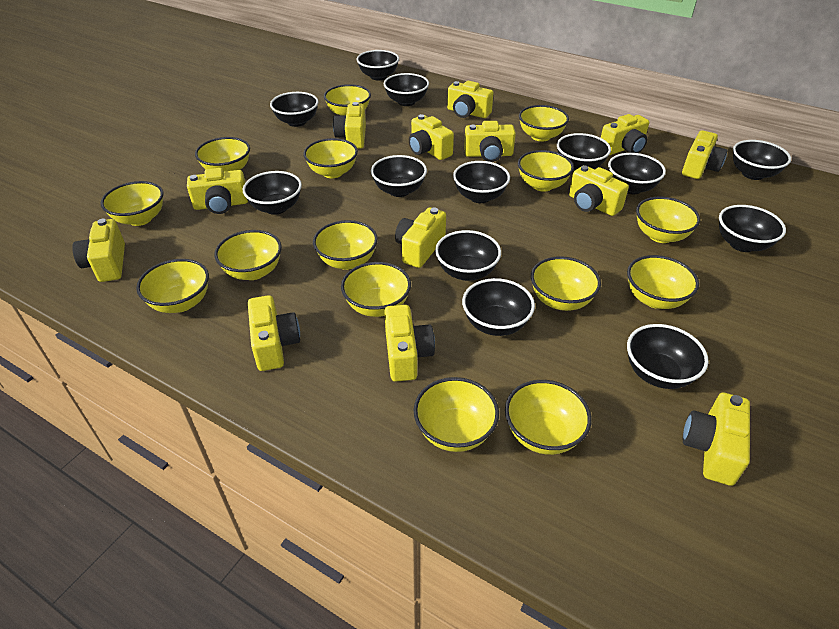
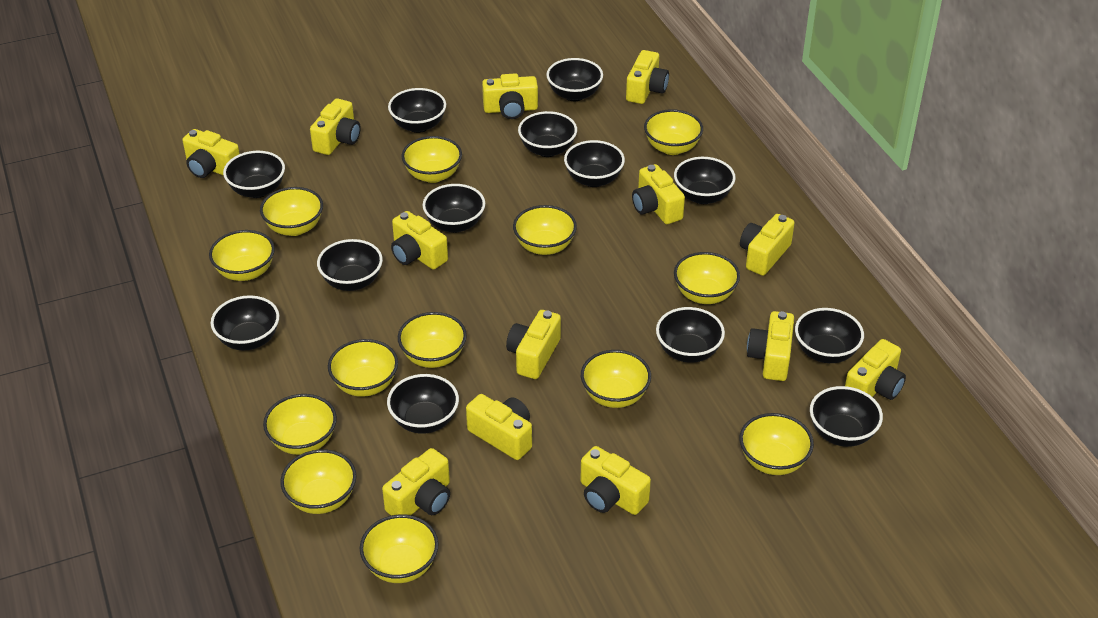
yellow bowl: 15 -> 13

